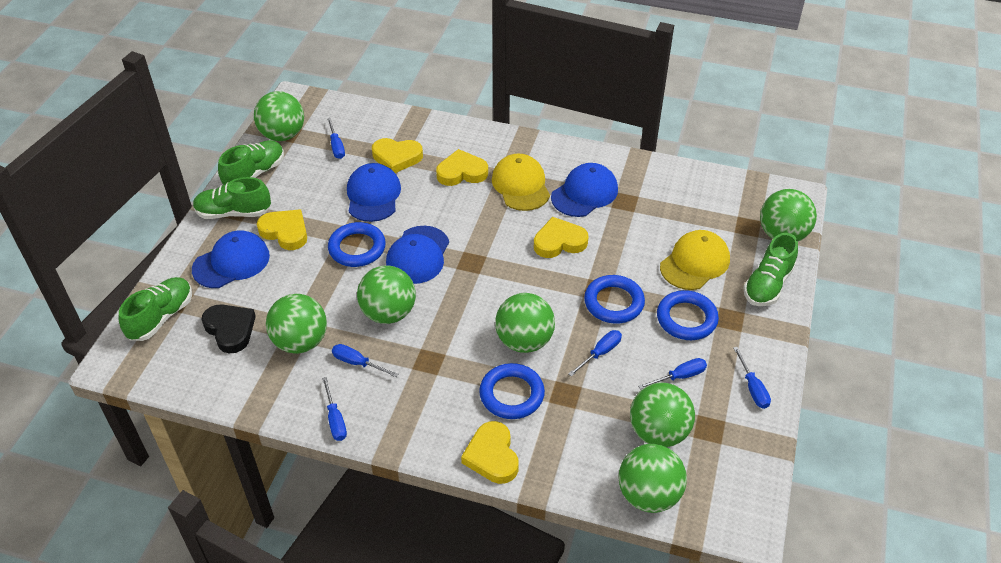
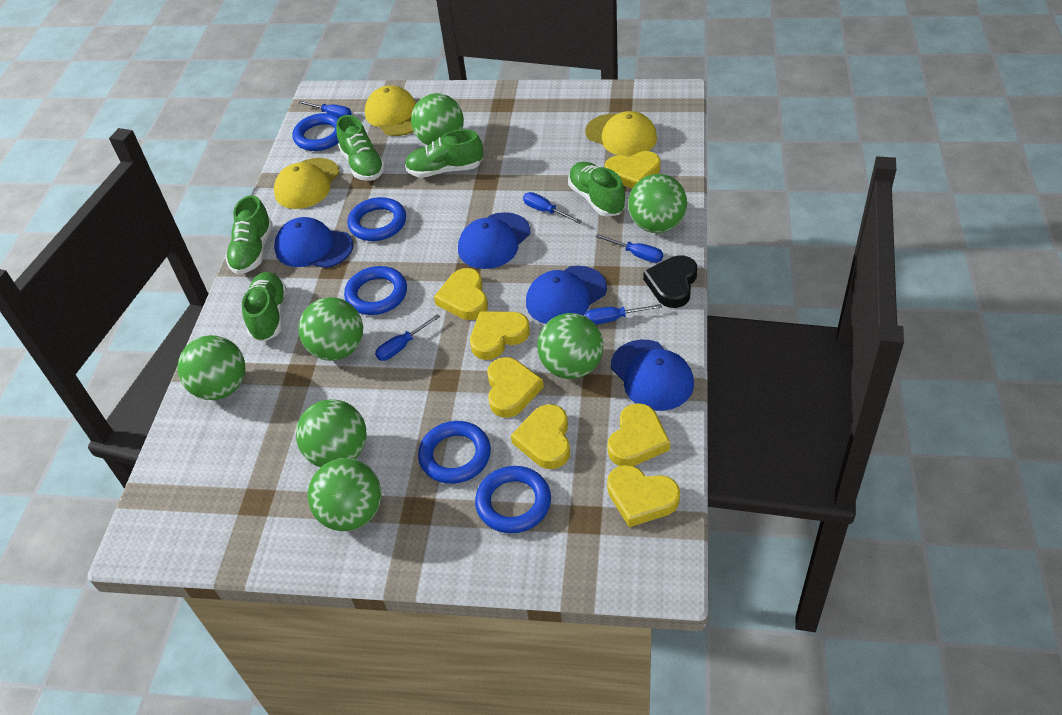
blue ring: 4 -> 5
blue screwdriver: 6 -> 5
green shoe: 4 -> 5
yellow cap: 2 -> 3
yellow heart: 5 -> 7

